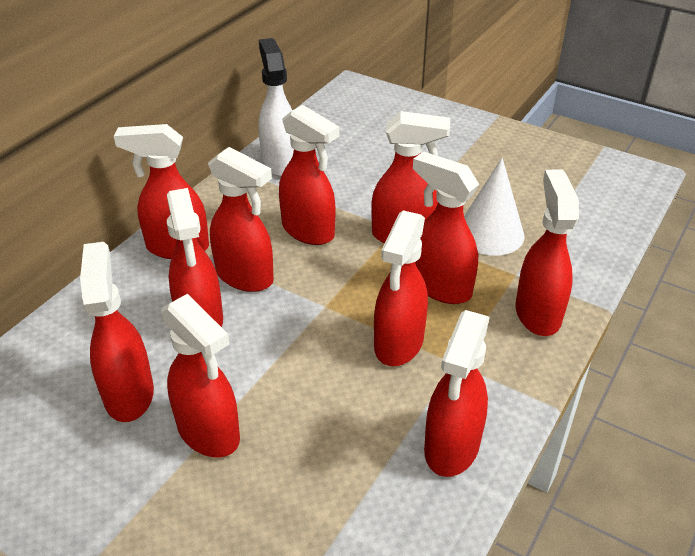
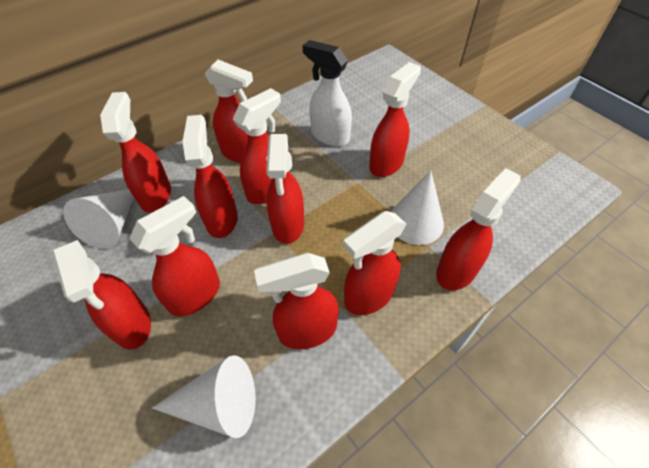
white cone: 1 -> 3

